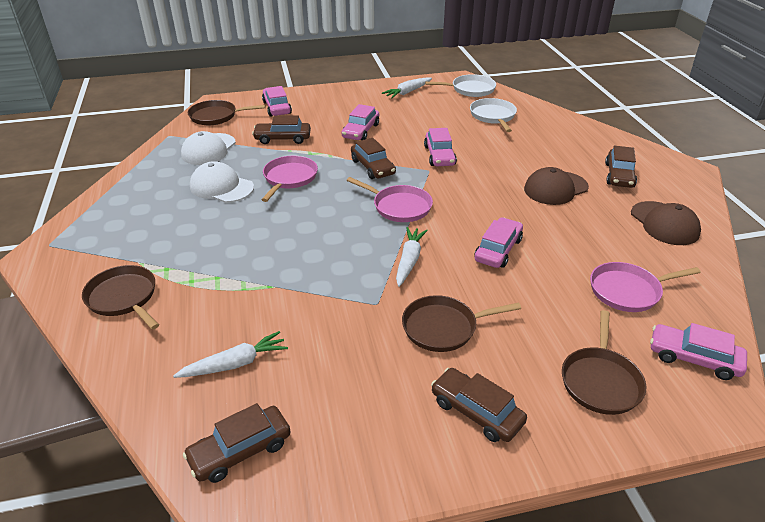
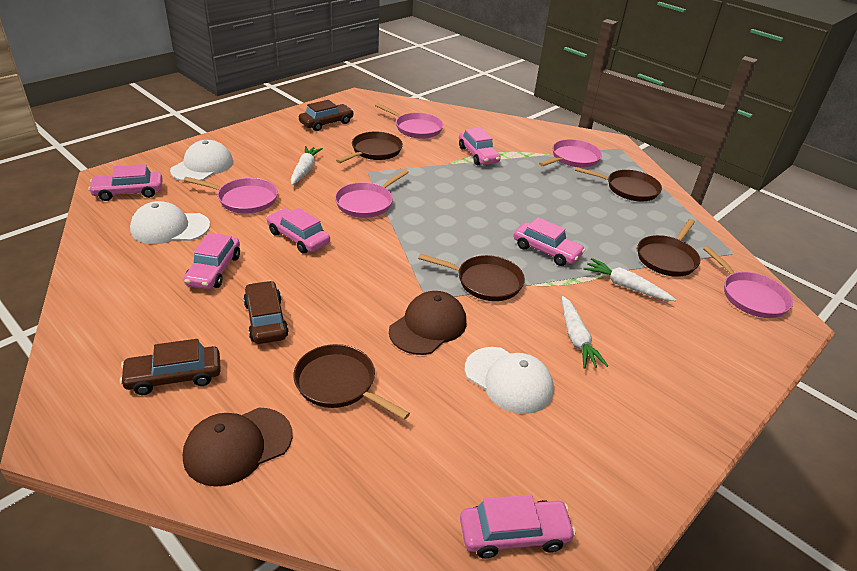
brown car: 5 -> 3
brown pan: 4 -> 5
pink car: 5 -> 6
pink pan: 3 -> 5
white cap: 2 -> 3
white pan: 2 -> 0

